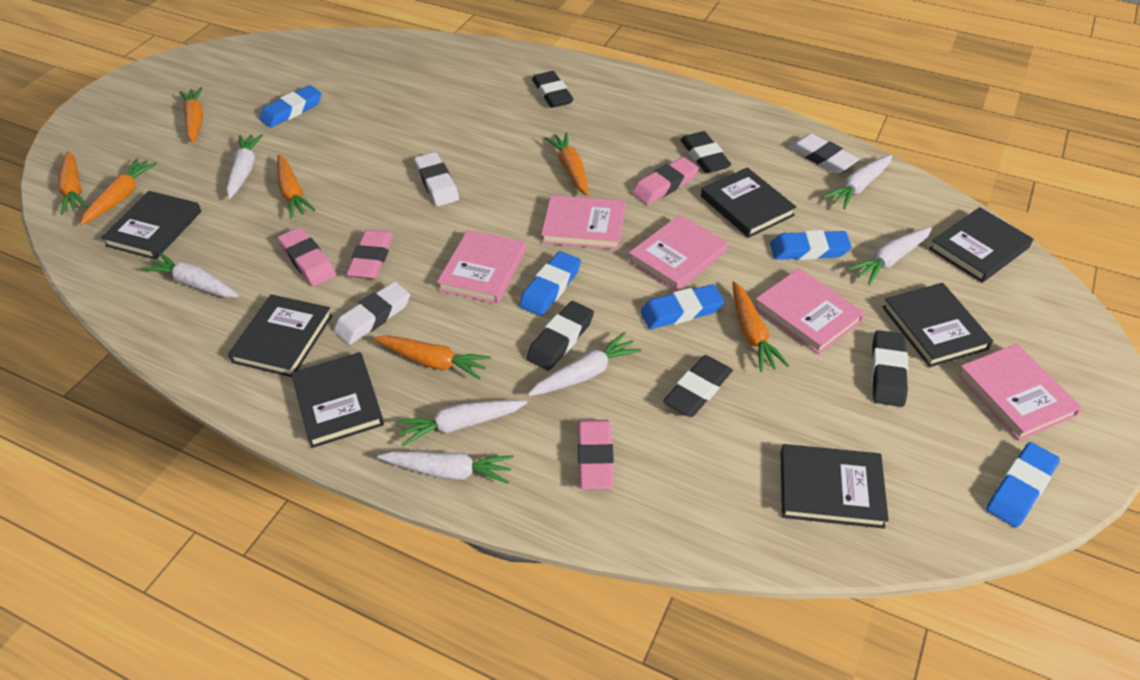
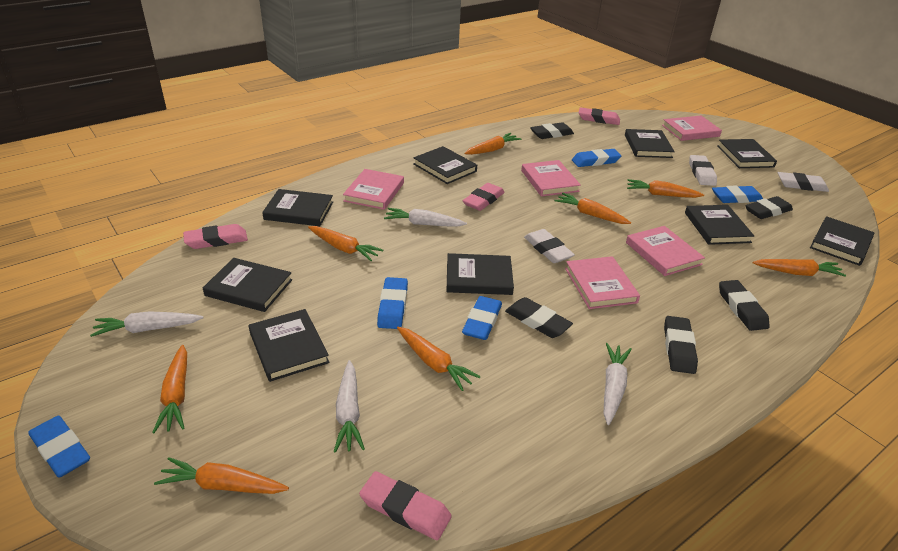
black book: 7 -> 9
orange carrot: 7 -> 8
white carrot: 7 -> 4

